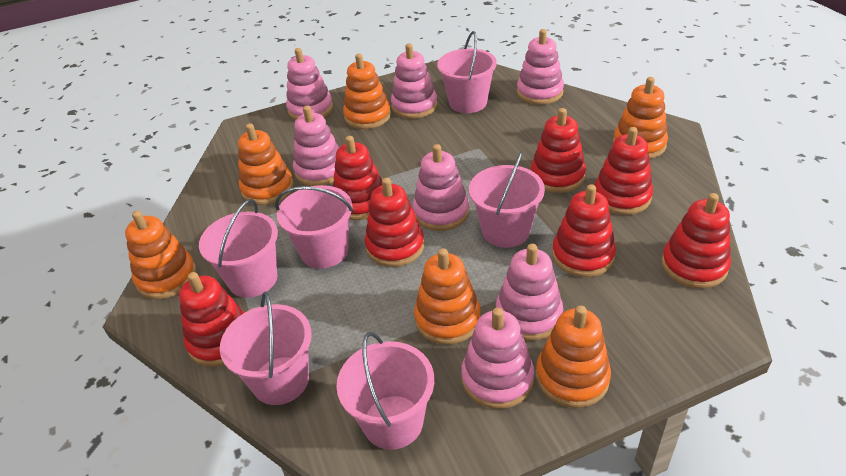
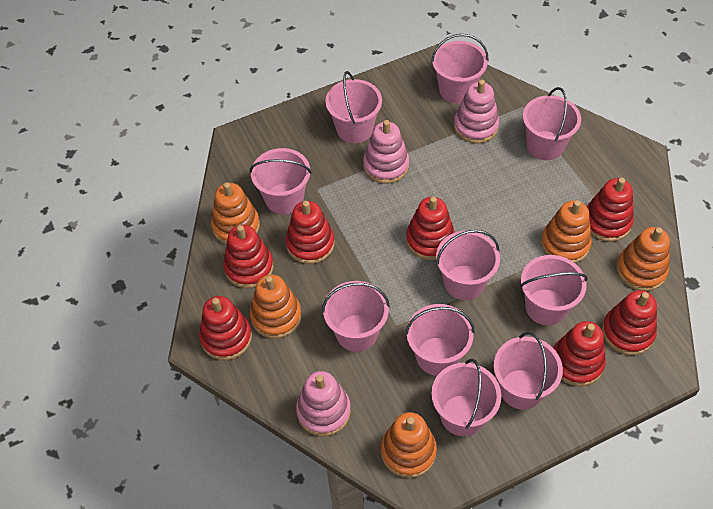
orange stacking toy: 6 -> 5
pink bucket: 6 -> 10
pink stacking toy: 7 -> 3

